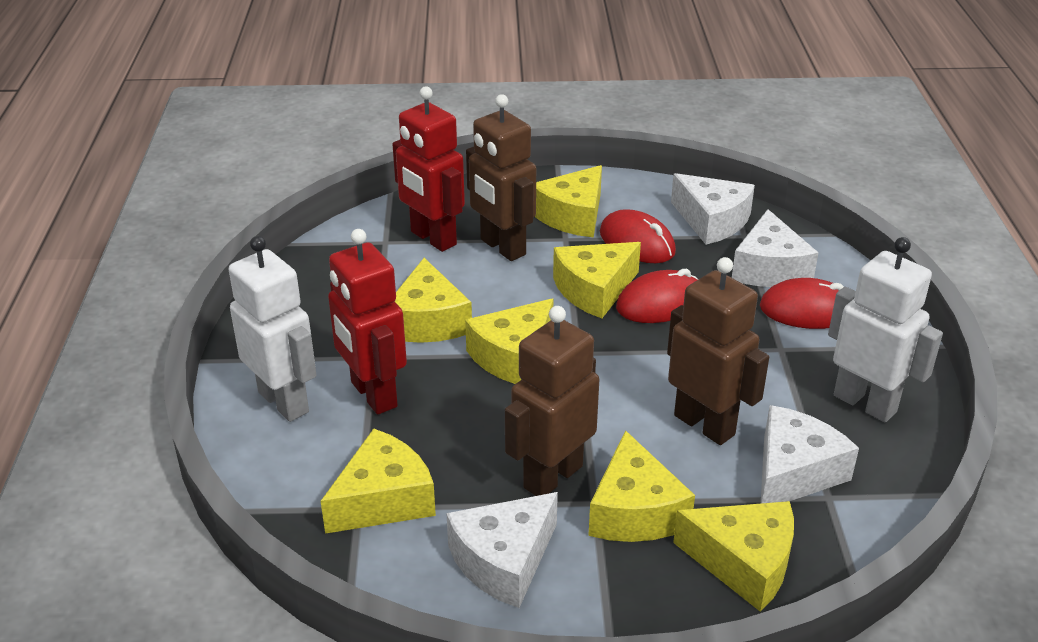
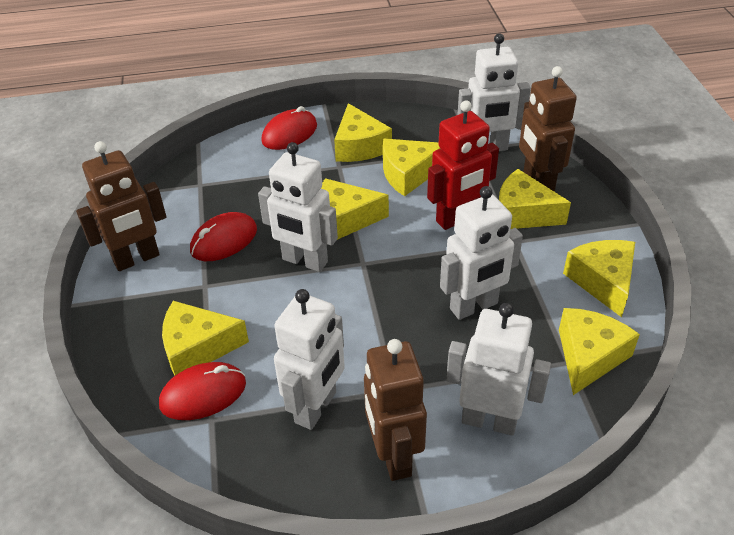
red robot: 2 -> 1
white cheese: 4 -> 0
white robot: 2 -> 5

